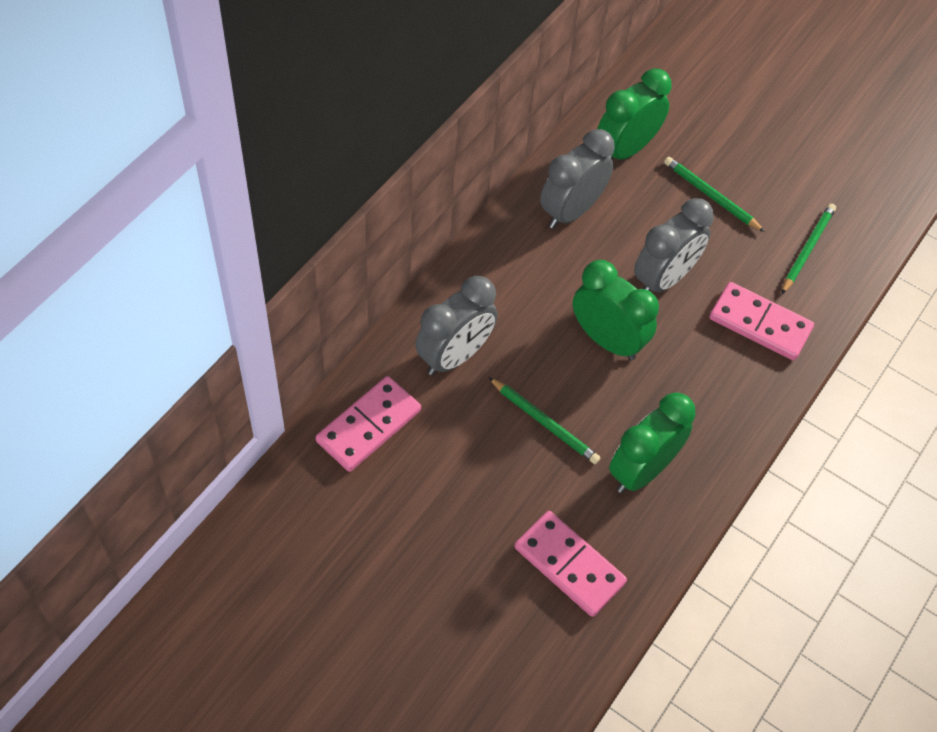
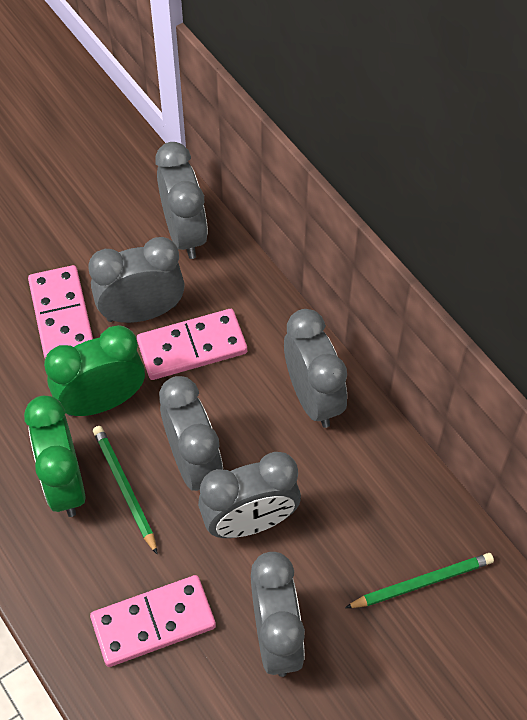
green clock: 3 -> 2
green pencil: 3 -> 2
grey clock: 3 -> 6

